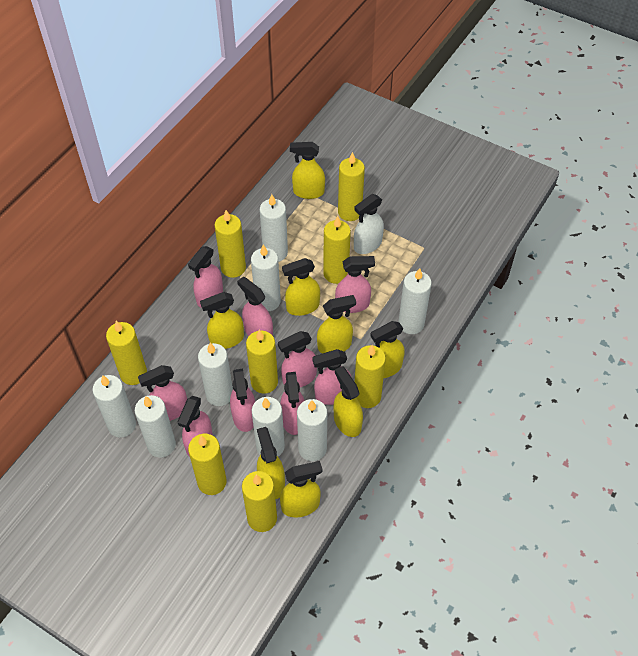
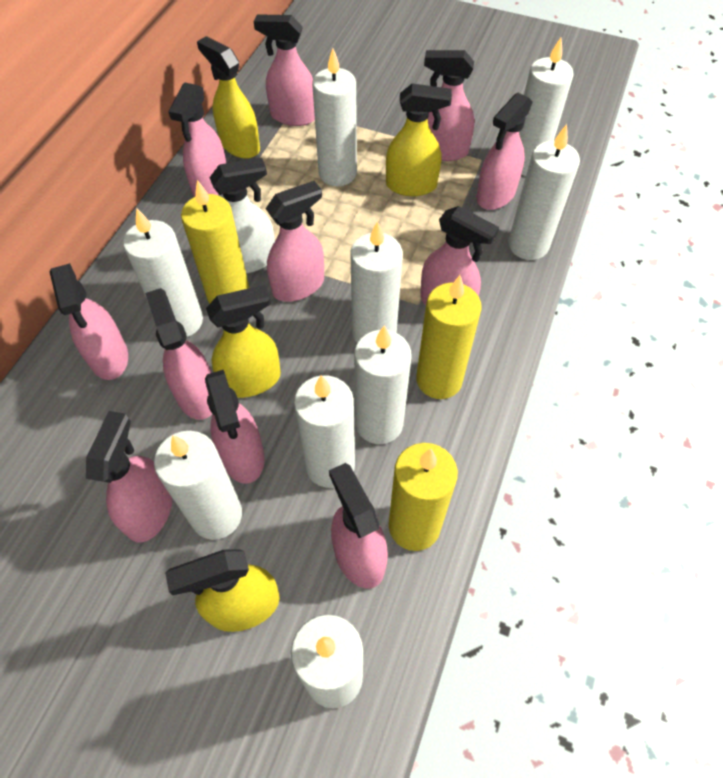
pink spray bottle: 9 -> 11
white candle: 8 -> 9
yellow candle: 8 -> 3
yellow spray bottle: 8 -> 4

